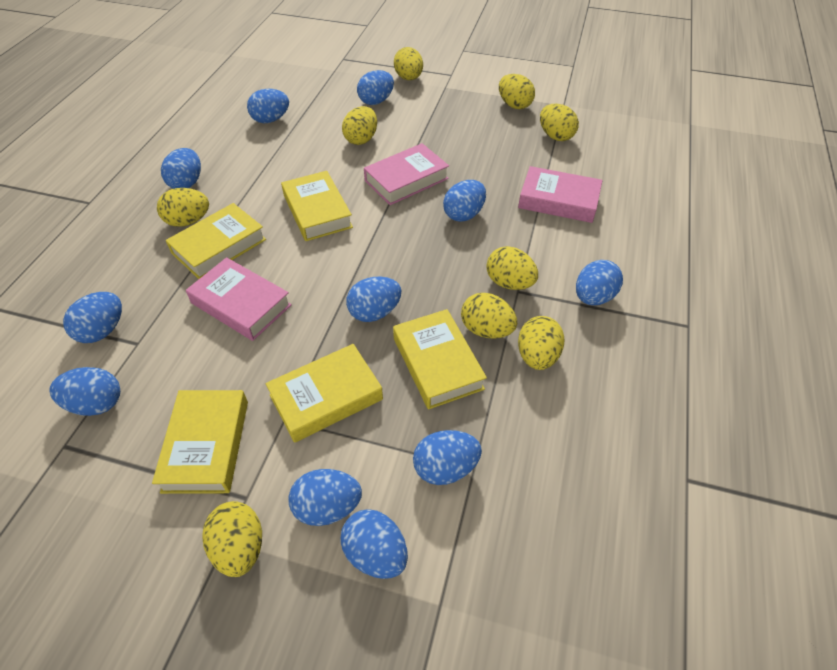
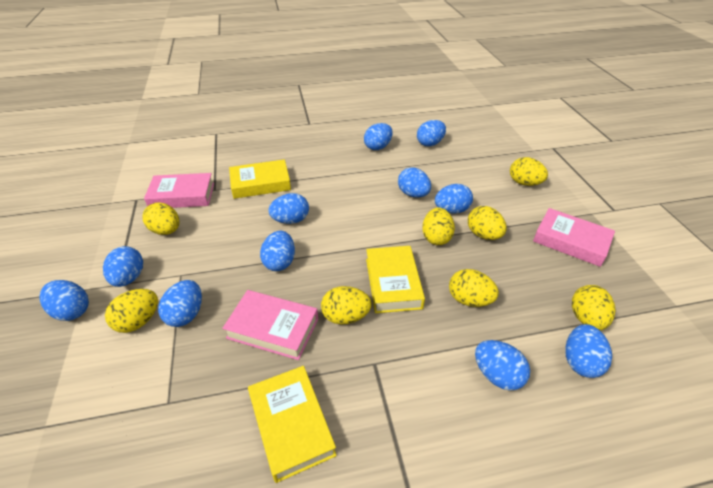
yellow book: 5 -> 3
yellow egg: 9 -> 8

